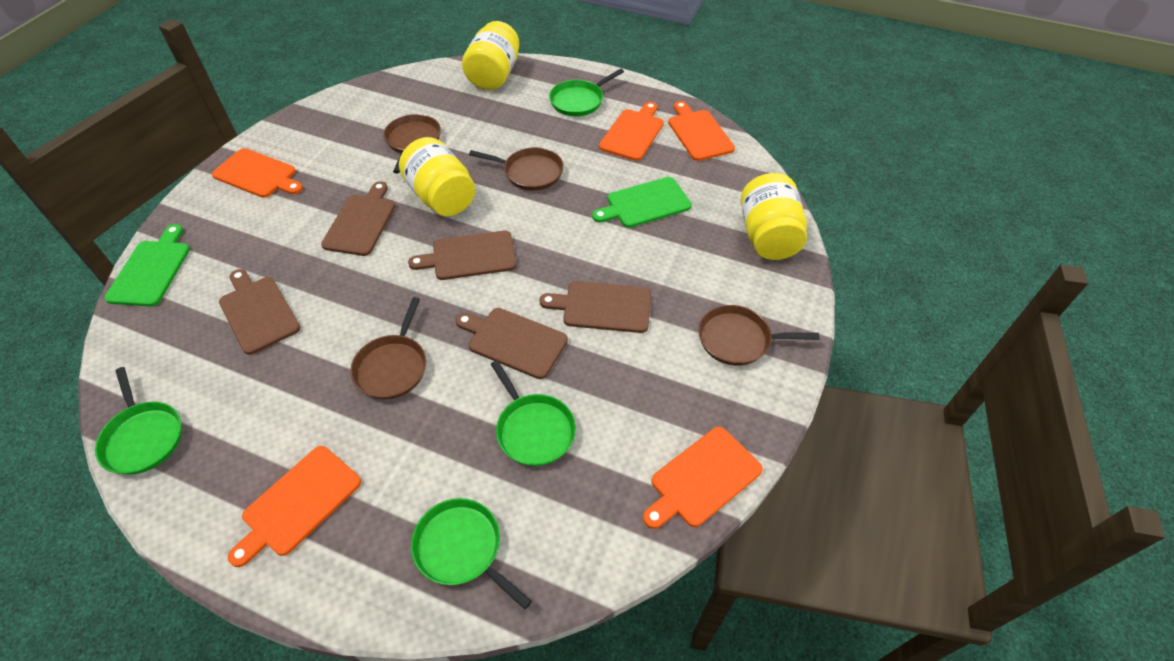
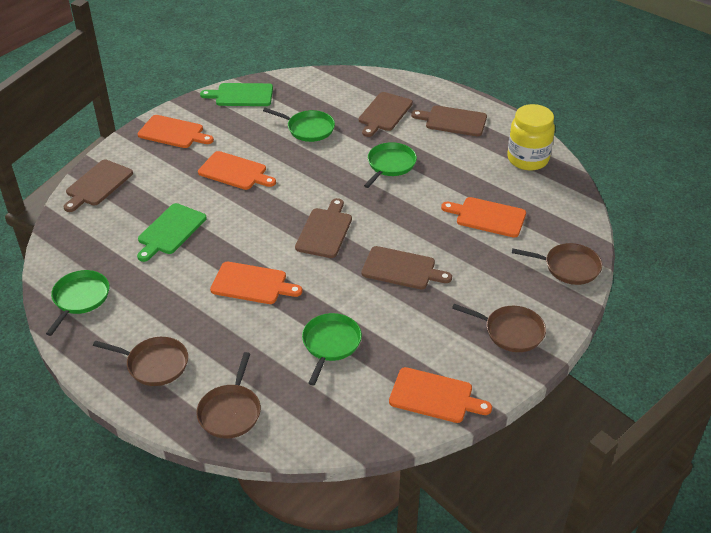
yellow jar: 3 -> 1

